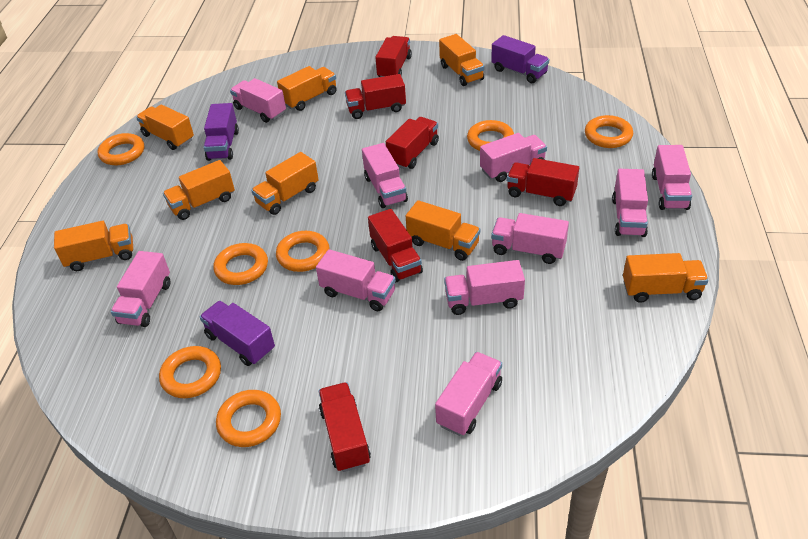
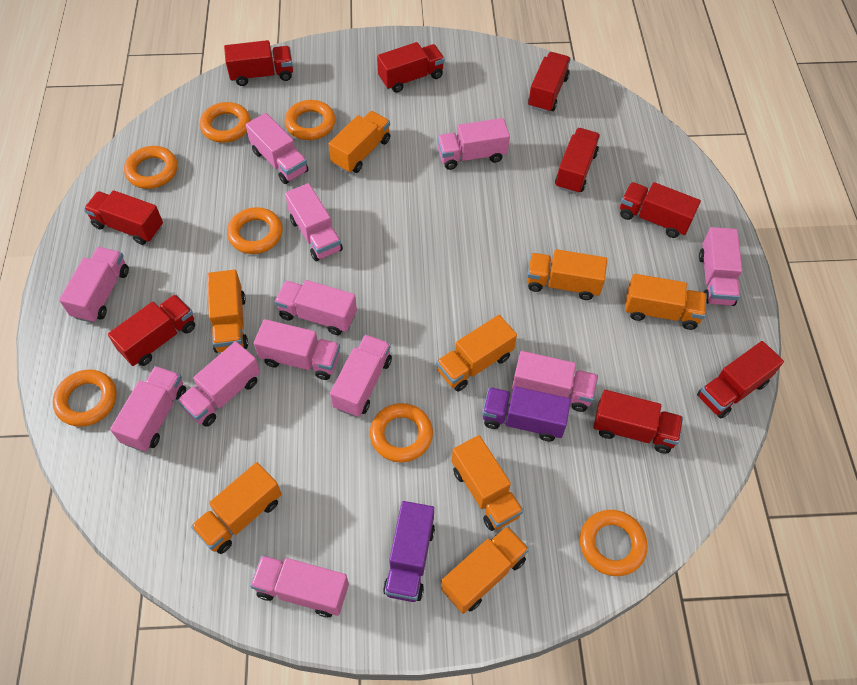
pink truck: 10 -> 12
purple truck: 3 -> 2
red truck: 6 -> 9

